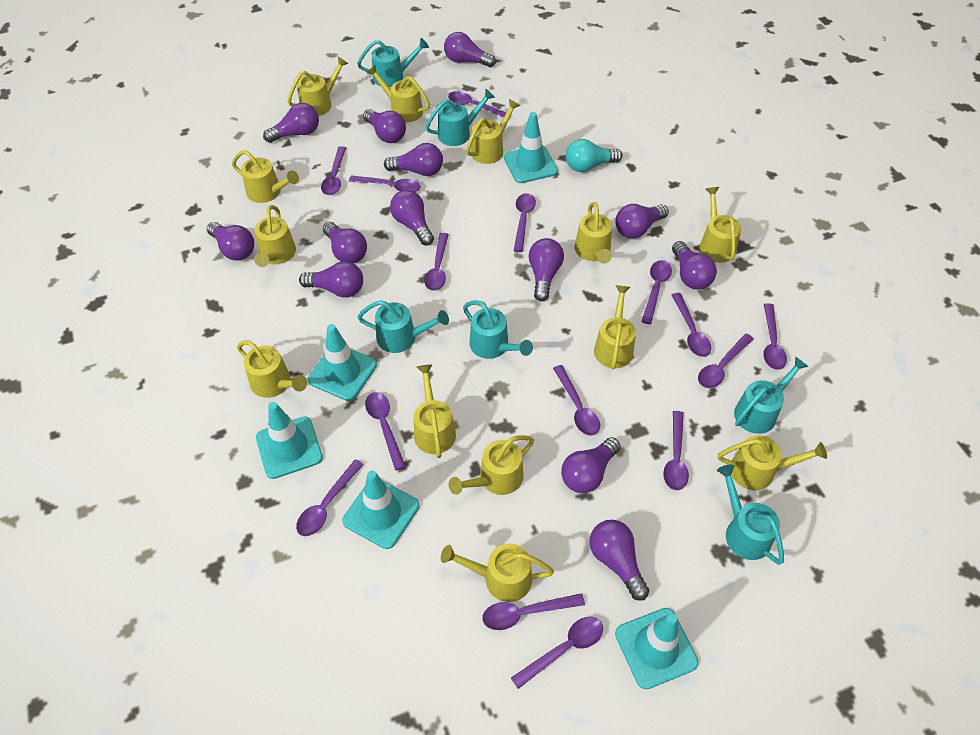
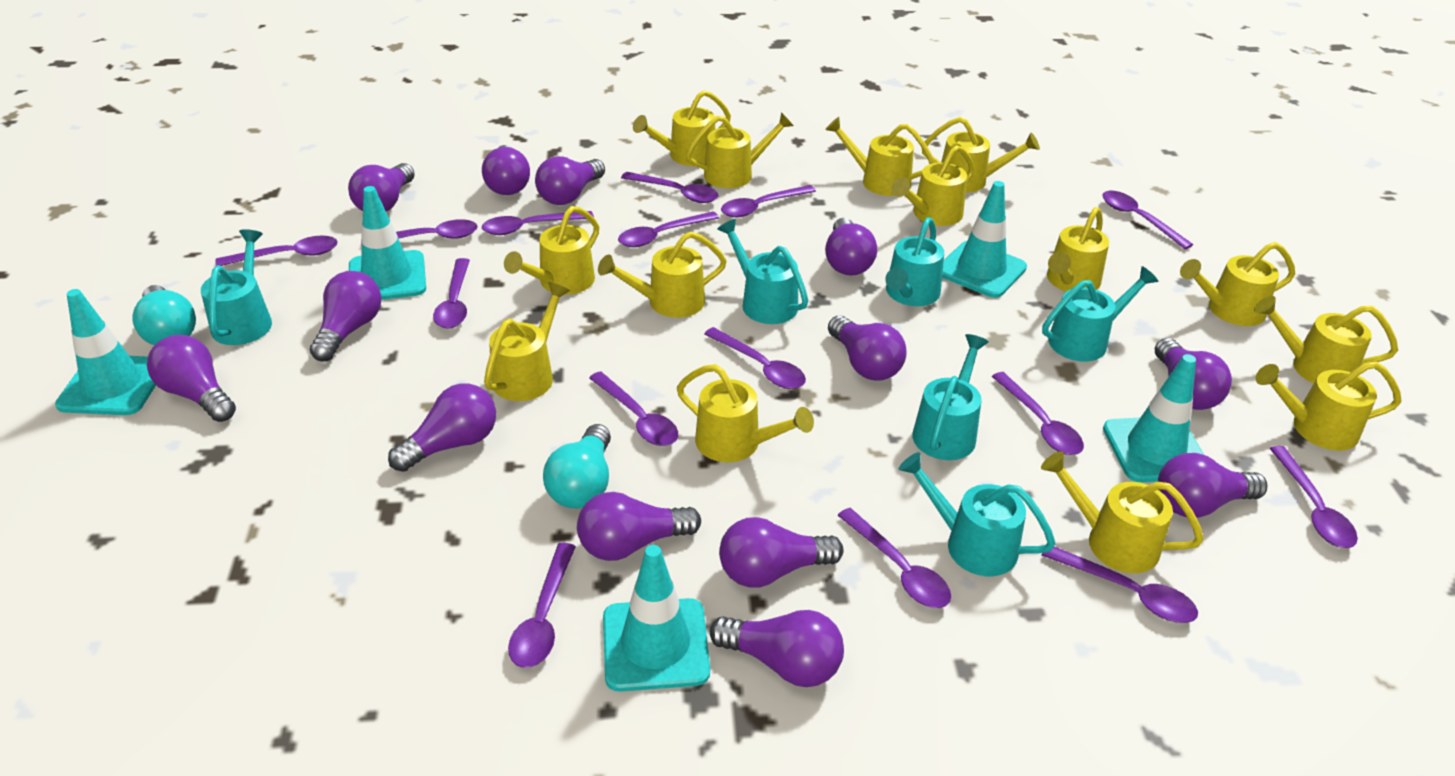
turquoise light bulb: 1 -> 2
yellow watering can: 13 -> 14

